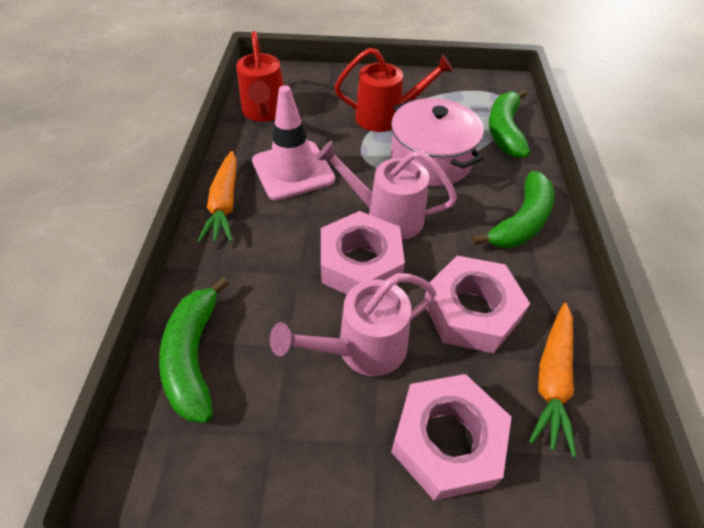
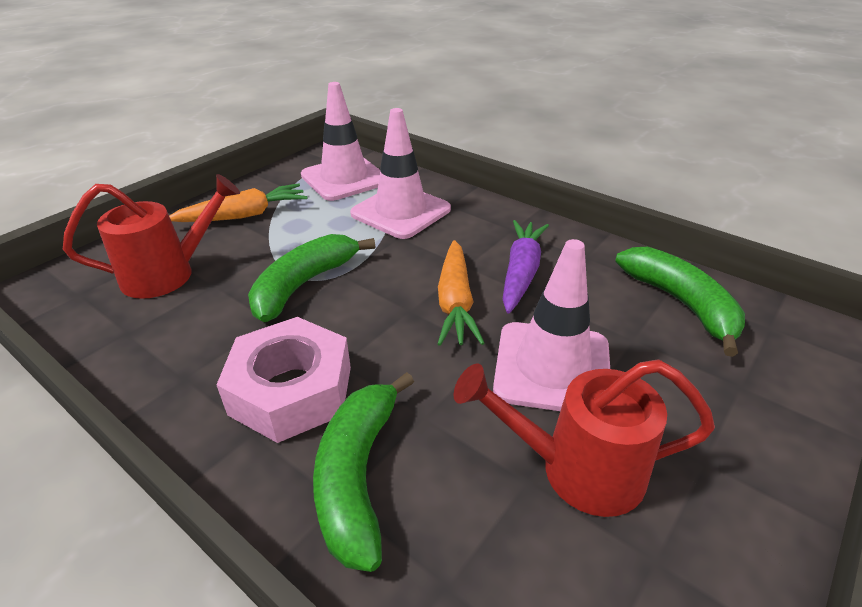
pink nut: 3 -> 1
pink pot: 1 -> 0
pink traffic cone: 1 -> 3
pink watering can: 2 -> 0
purple carrot: 0 -> 1

